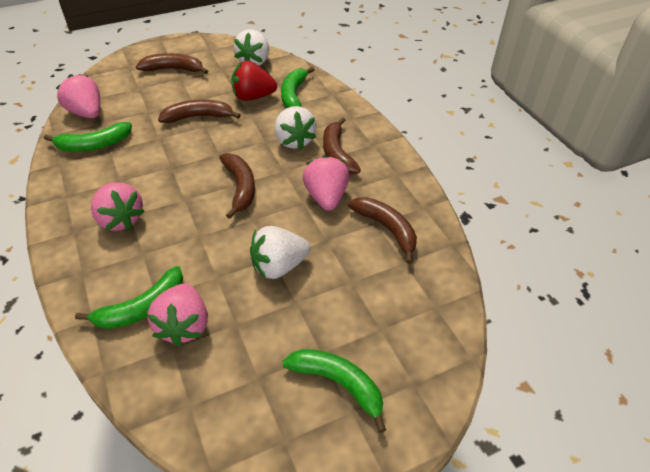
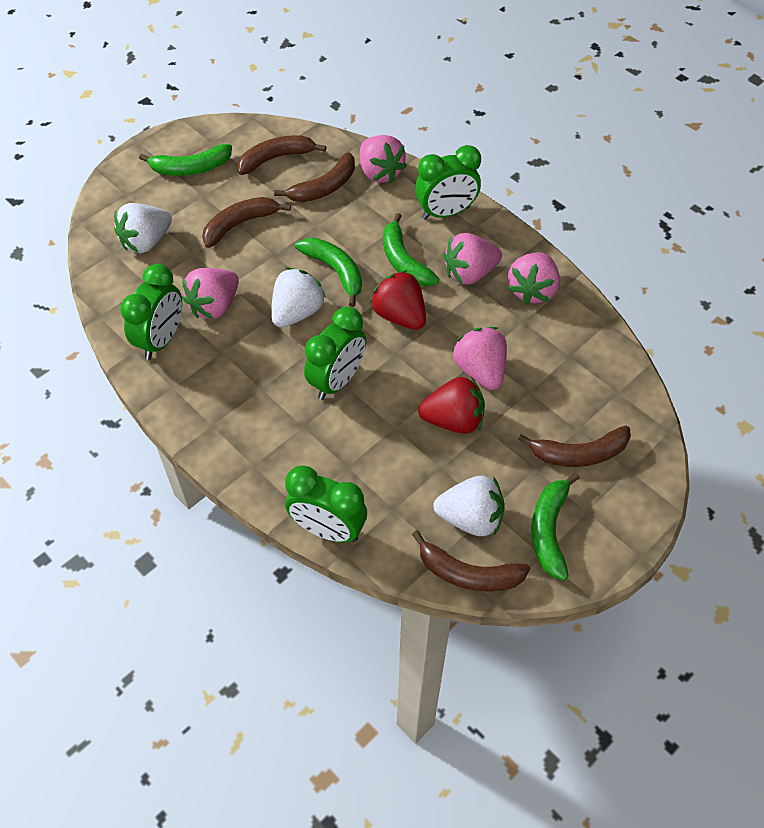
green clock: 0 -> 4
pink strawberry: 4 -> 5
red strawberry: 1 -> 2

